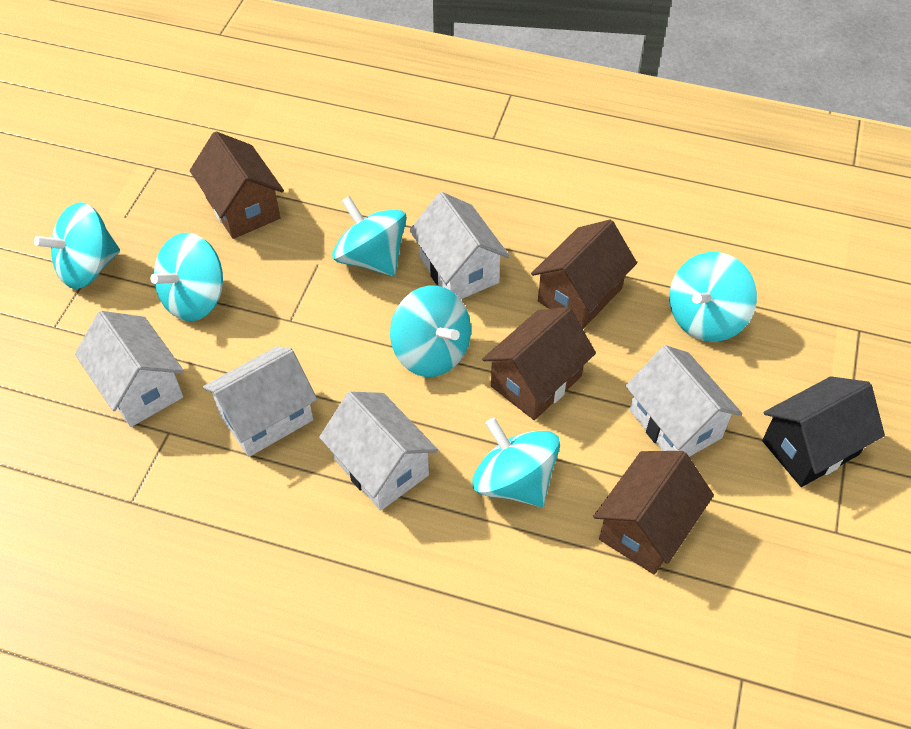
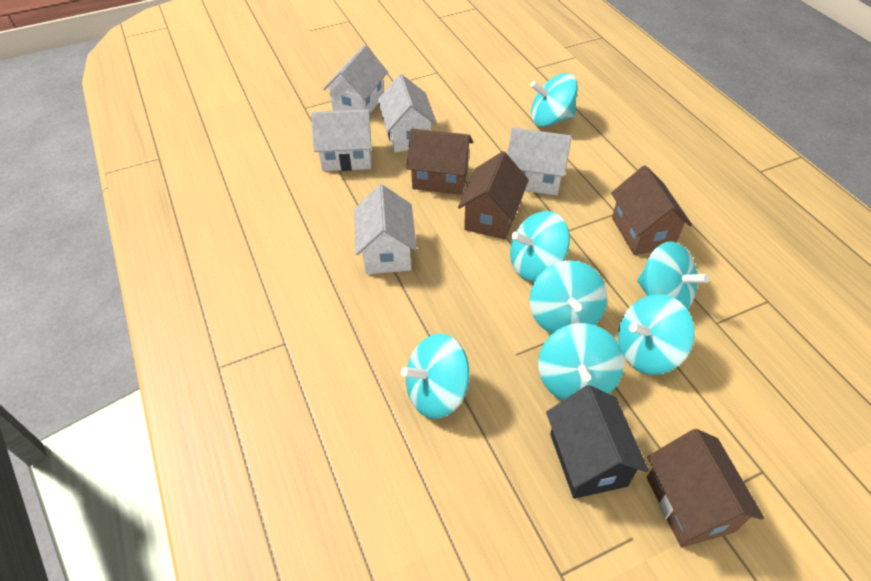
turquoise spinning top: 6 -> 7

